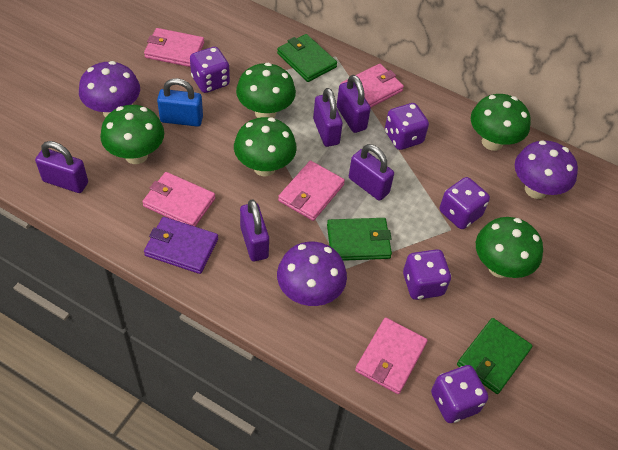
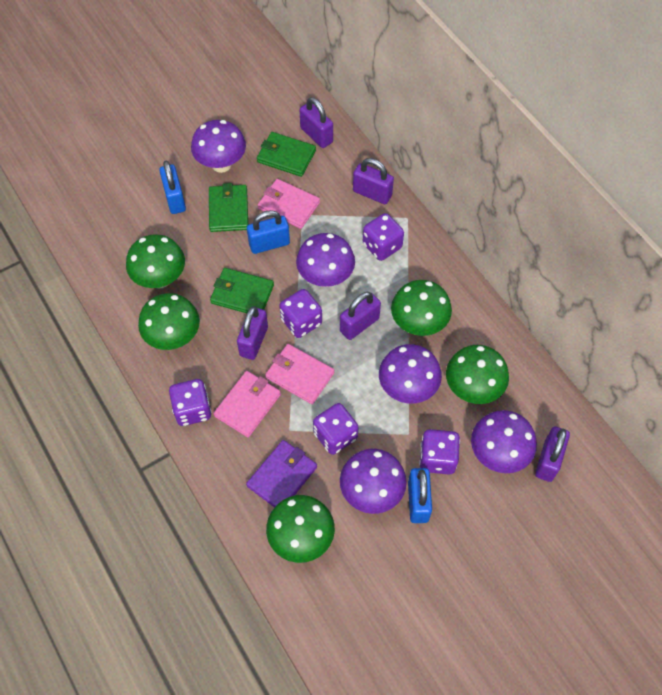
blue padlock: 1 -> 3
pink wallet: 5 -> 3
purple mushroom: 3 -> 5

